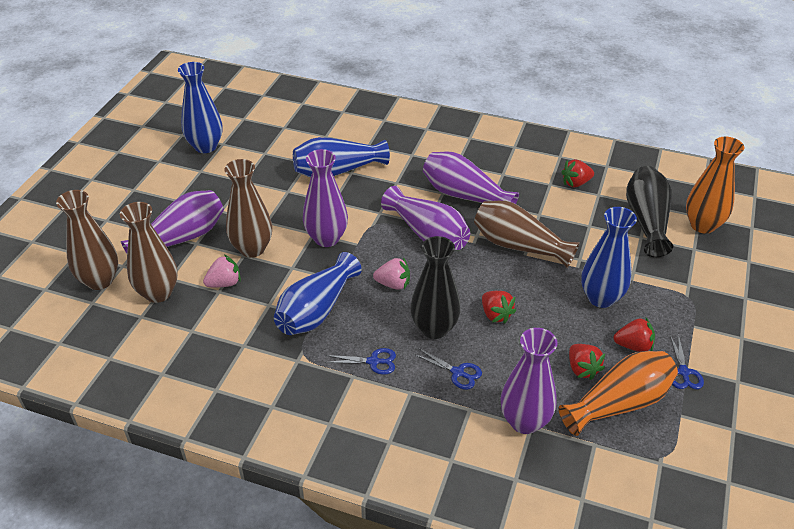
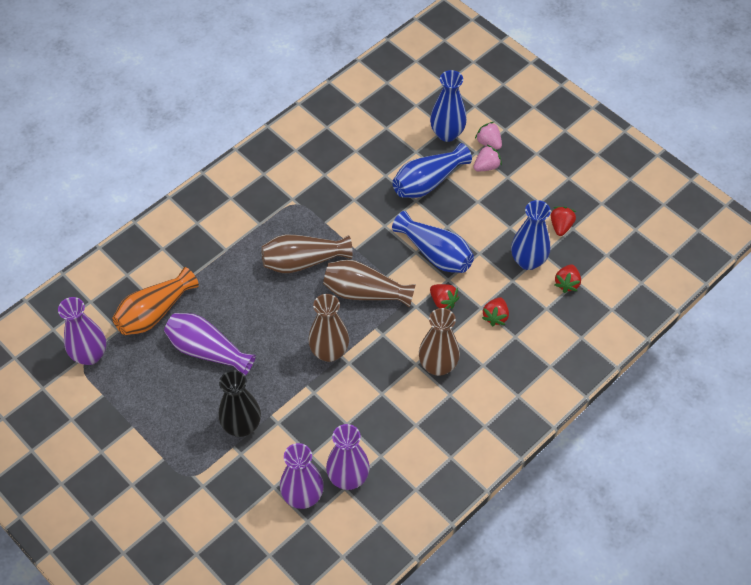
black vase: 2 -> 1
blue scissors: 3 -> 0
orange vase: 2 -> 1
purple vase: 5 -> 4

